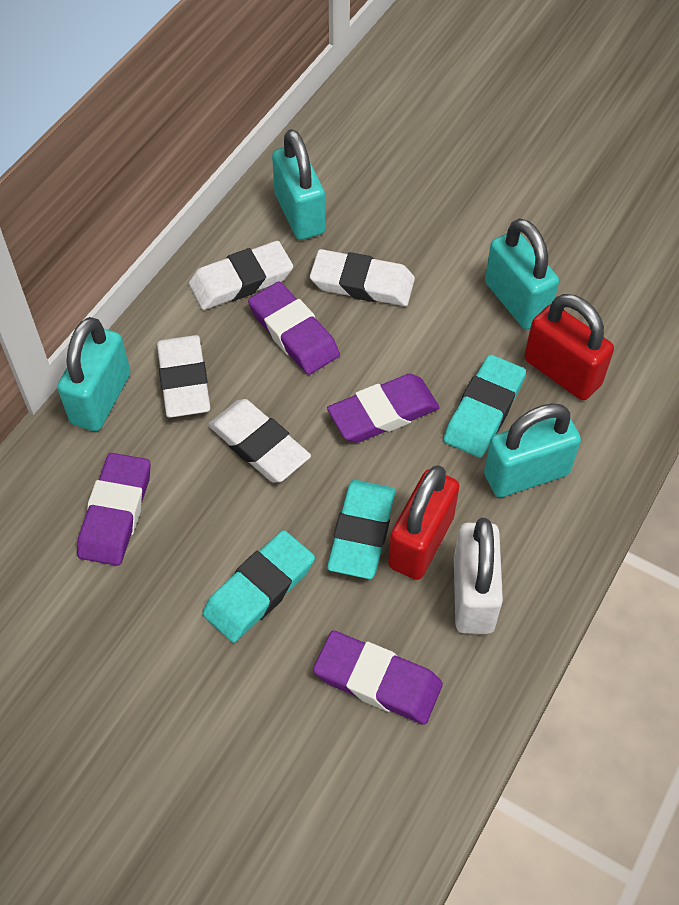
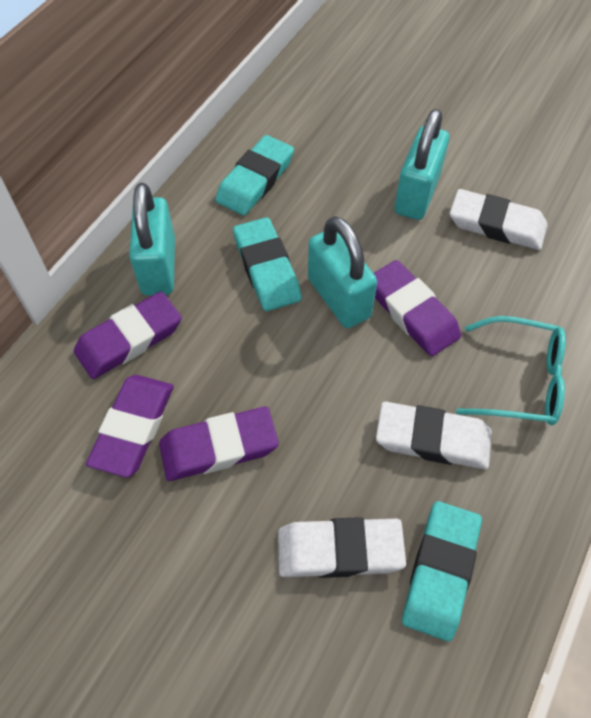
red padlock: 2 -> 0
turquoise glasses: 0 -> 1
turquoise padlock: 4 -> 3
white eraser: 4 -> 3
white padlock: 1 -> 0

